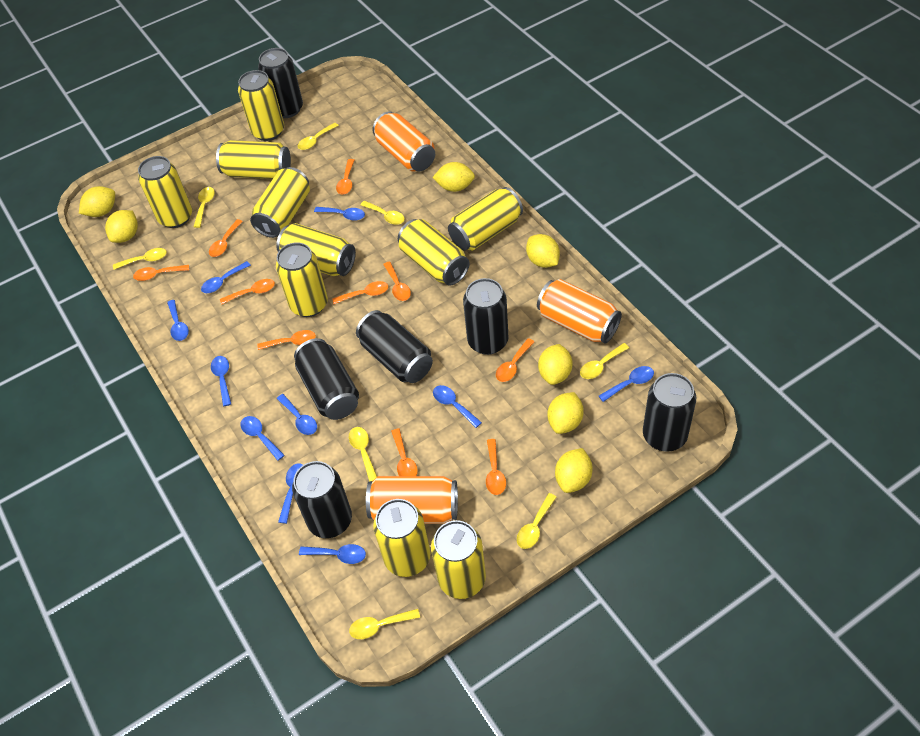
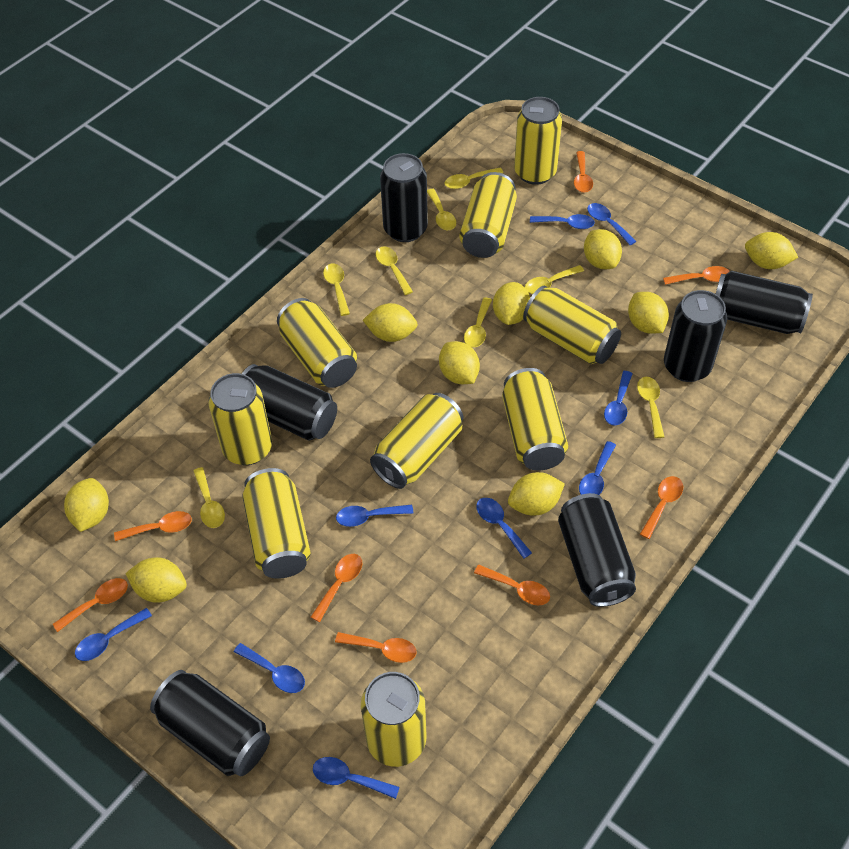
blue spoon: 10 -> 9
orange can: 3 -> 0
orange spoon: 10 -> 8
yellow can: 10 -> 9
yellow lemon: 7 -> 9

